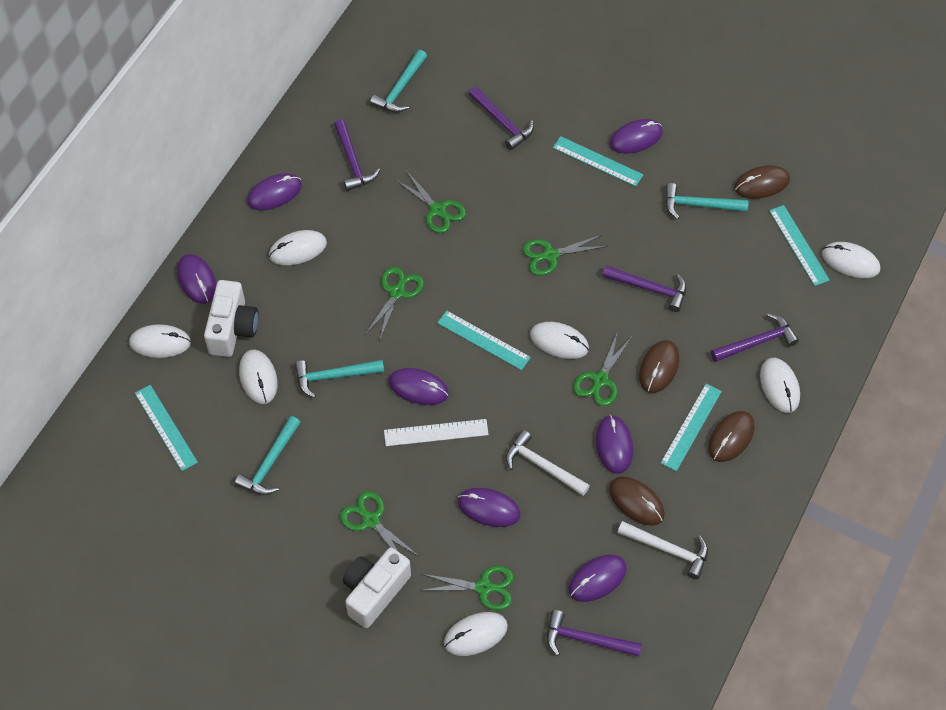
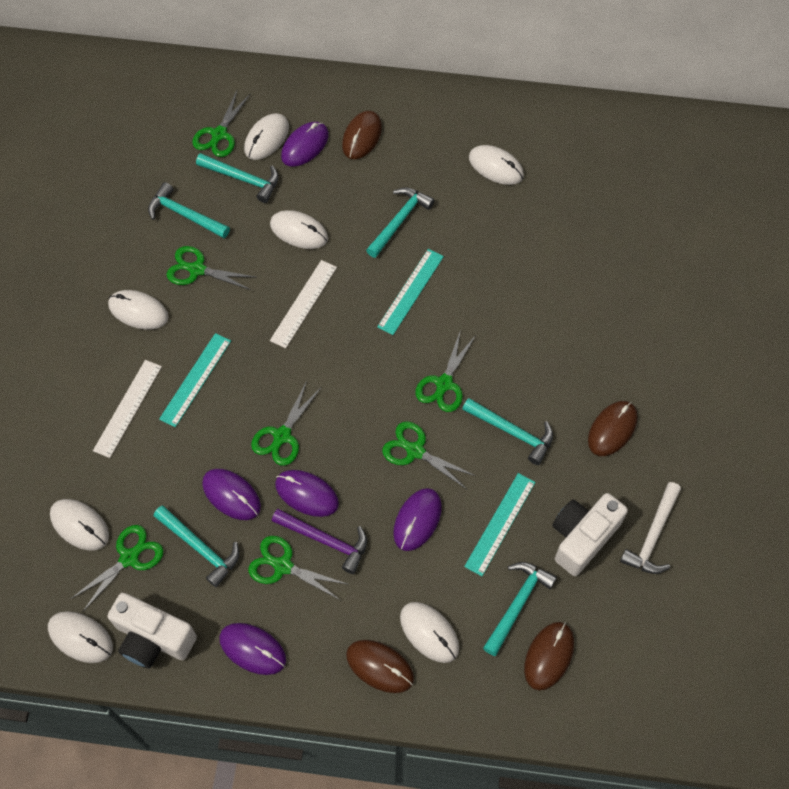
green scissors: 6 -> 7
purple hammer: 5 -> 1
purple mouse: 7 -> 5
turquoise hammer: 4 -> 6
turquoise ruler: 5 -> 3
white hammer: 2 -> 1
white ruler: 1 -> 2

